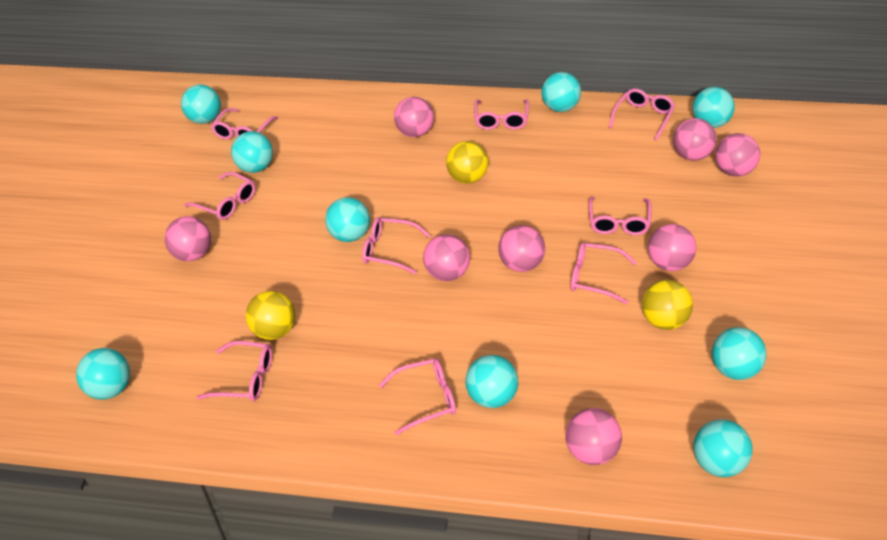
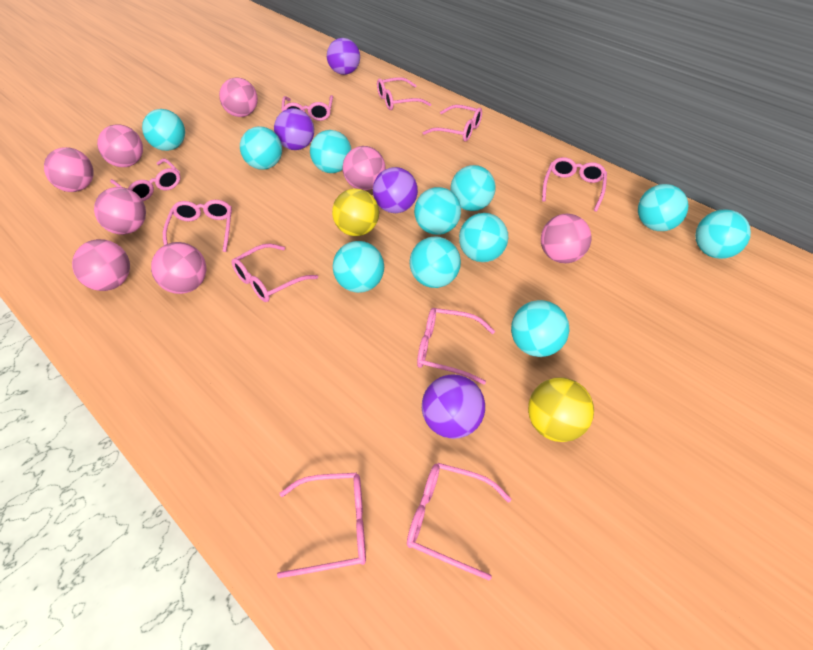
pink glasses: 9 -> 10
purple ball: 0 -> 4
turquoise ball: 9 -> 11
yellow ball: 3 -> 2

